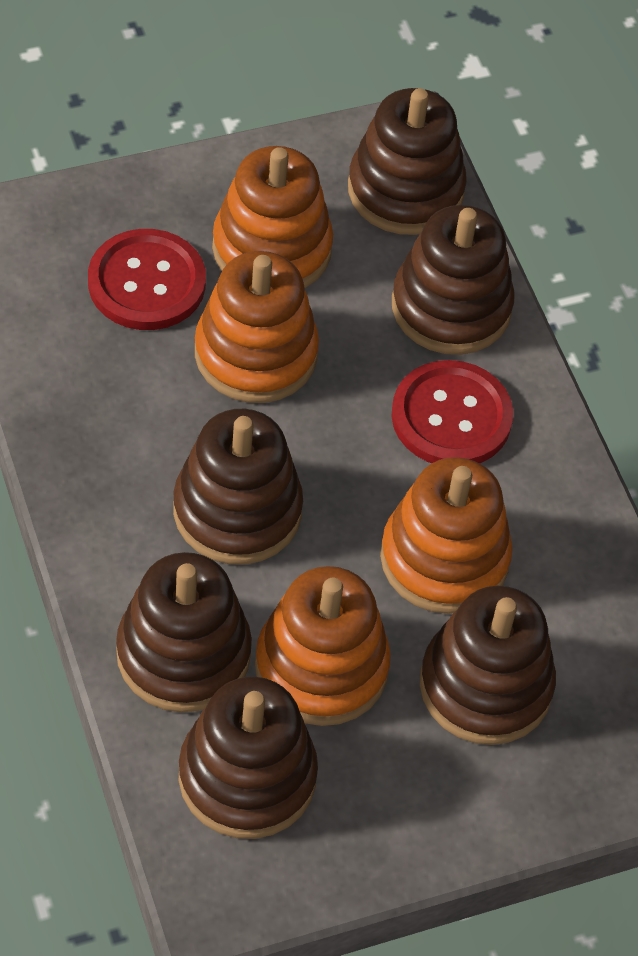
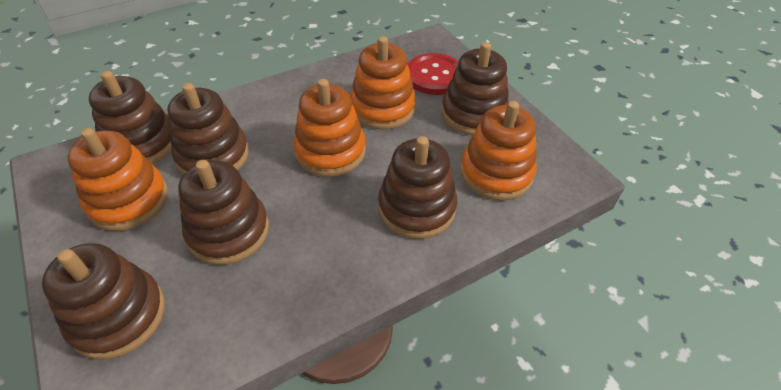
red button: 2 -> 1

